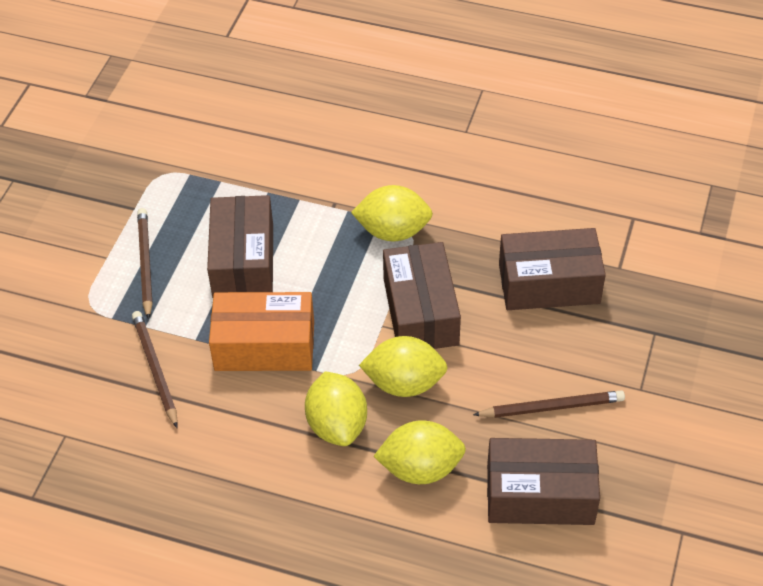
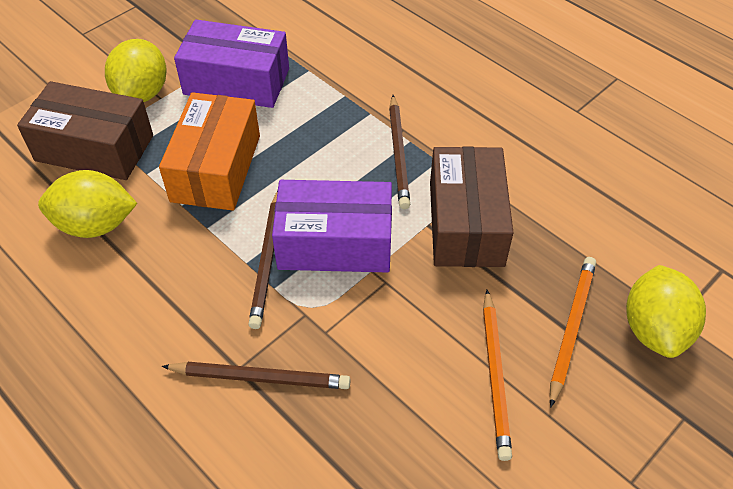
brown box: 4 -> 2
orange pencil: 0 -> 2
purple box: 0 -> 2
yellow lemon: 4 -> 3

